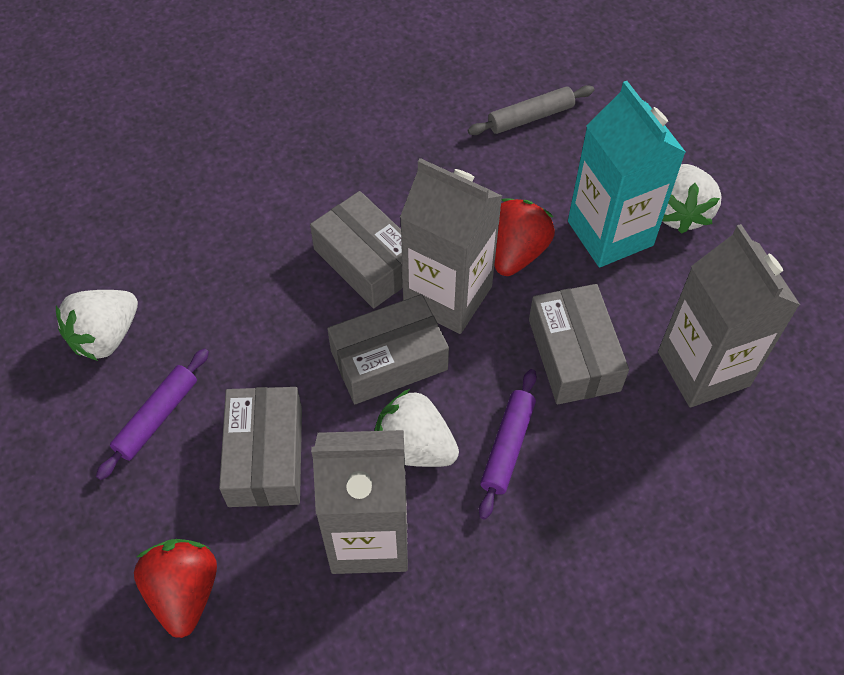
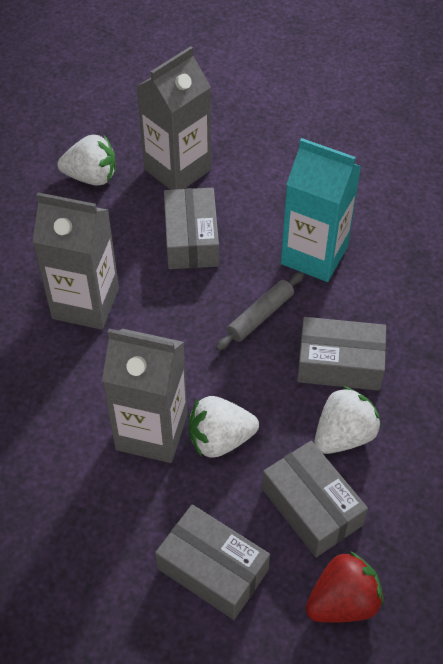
purple rolling pin: 2 -> 0
red strawberry: 2 -> 1

